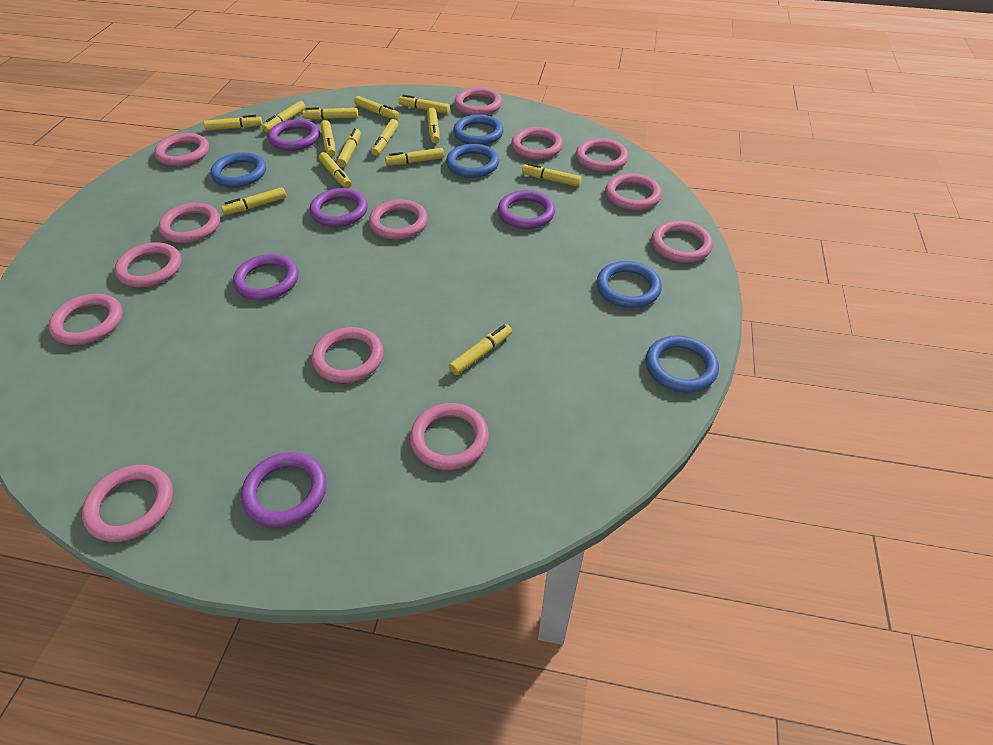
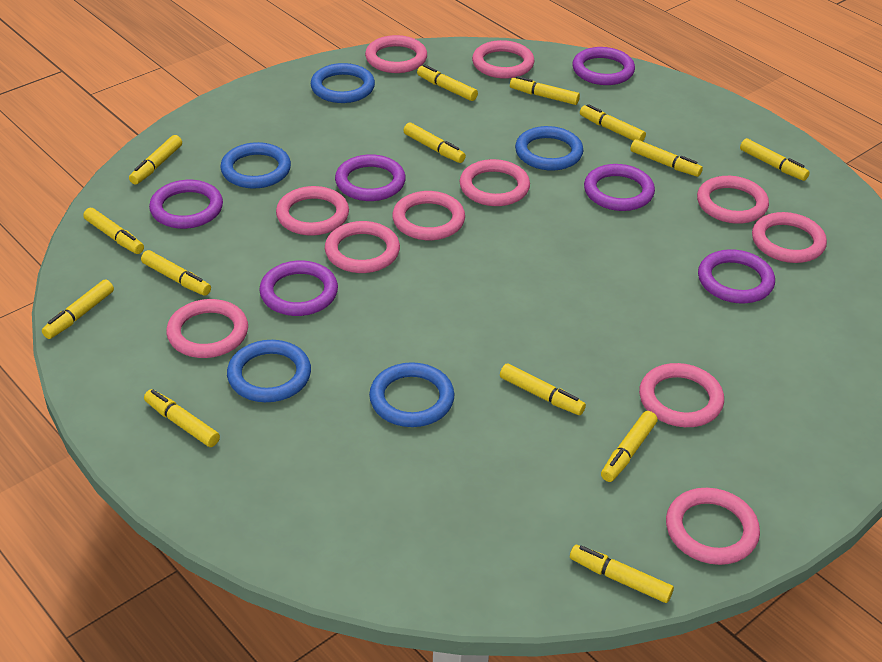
pink ring: 13 -> 11
purple ring: 5 -> 6

